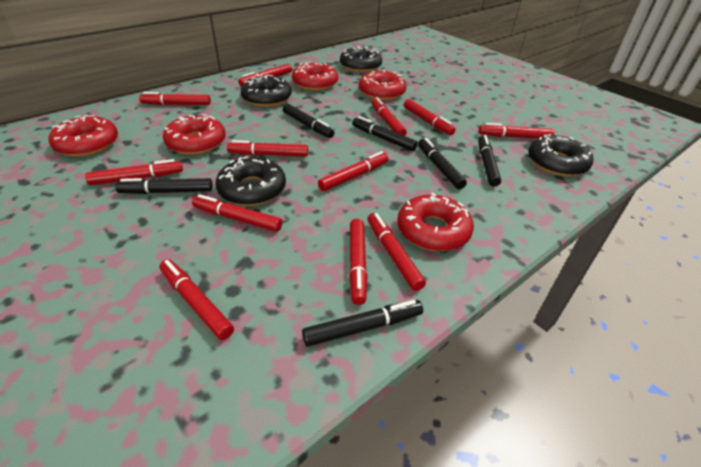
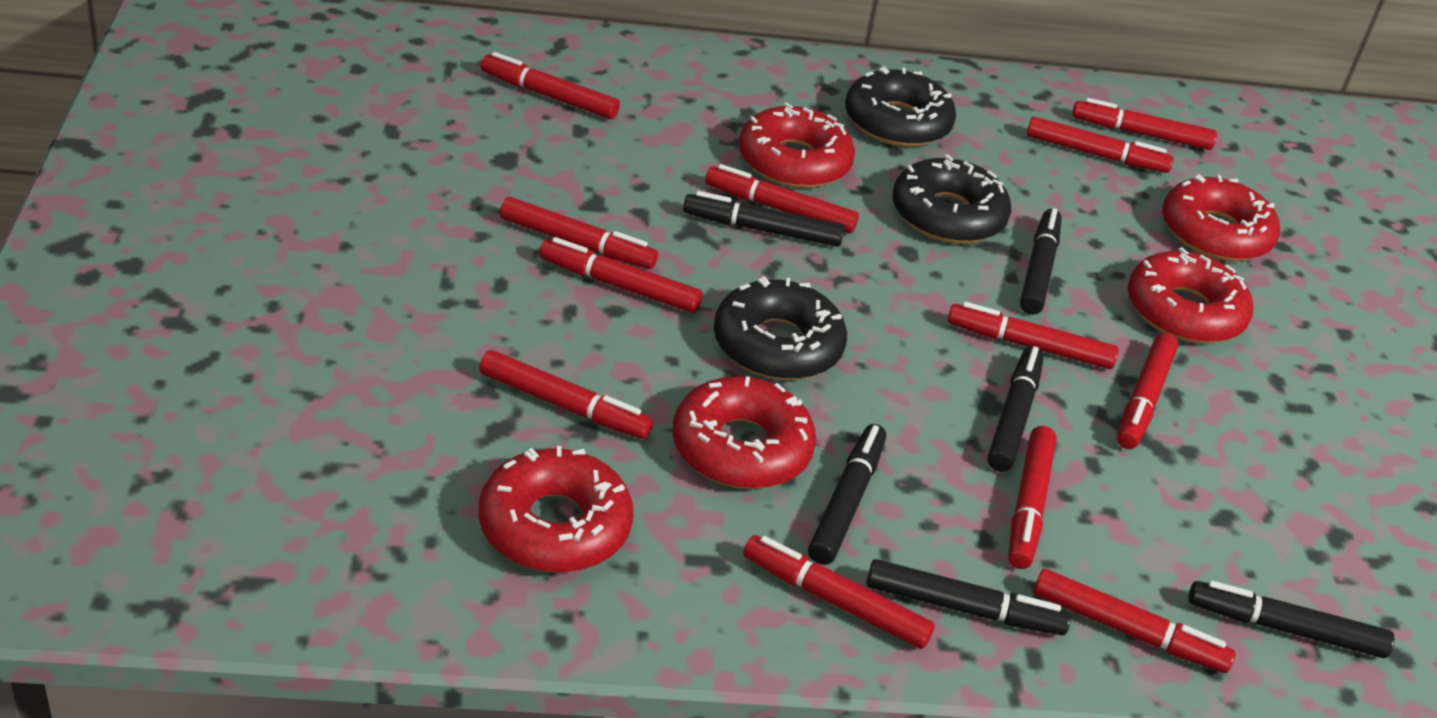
black donut: 4 -> 3

